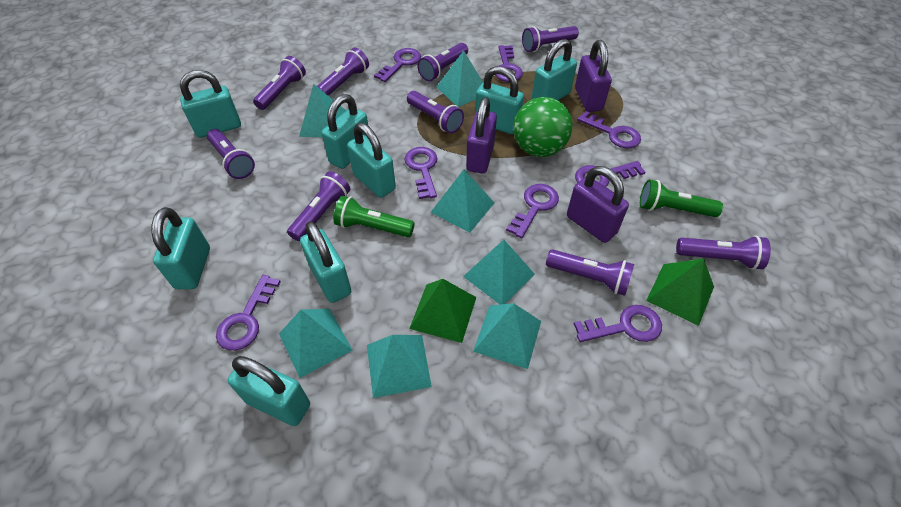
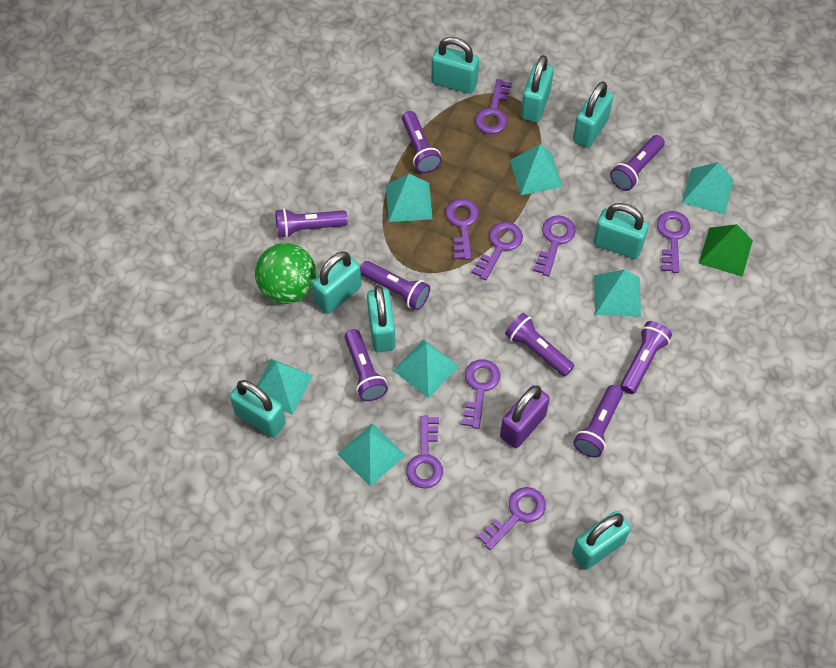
green flashlight: 2 -> 0
green pyramid: 2 -> 1
purple flashlight: 9 -> 8
purple padlock: 3 -> 1

